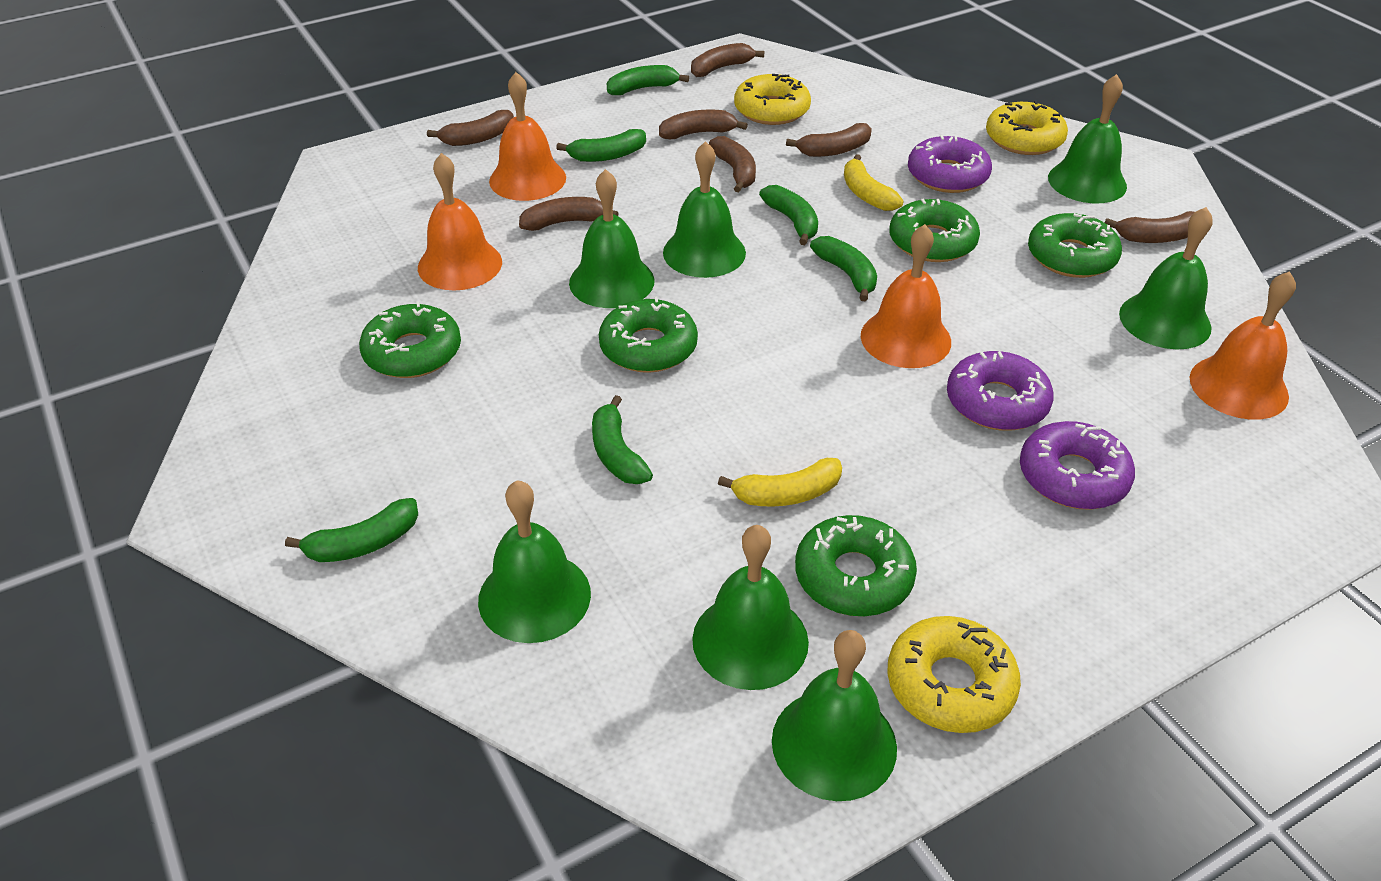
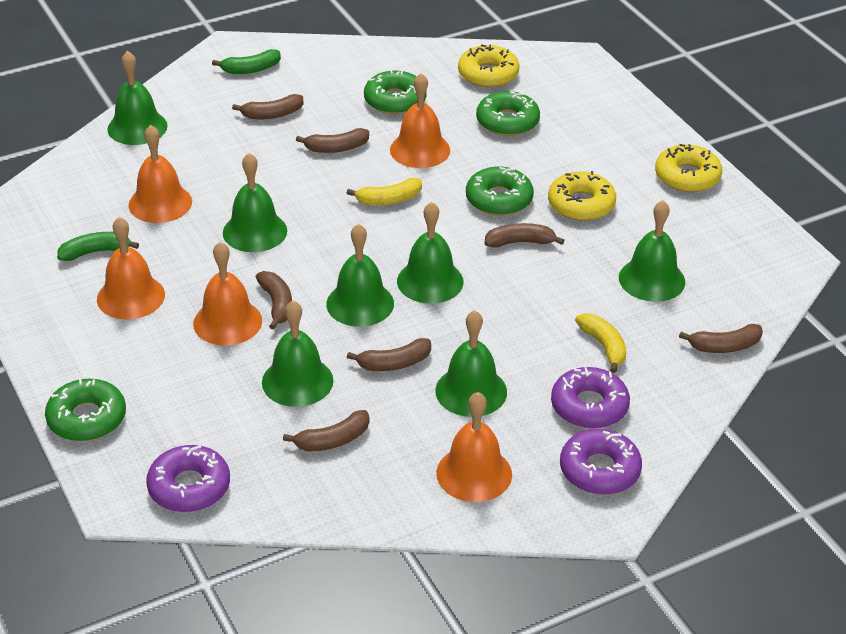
green banana: 6 -> 2
green donut: 5 -> 4
orange bell: 4 -> 5

